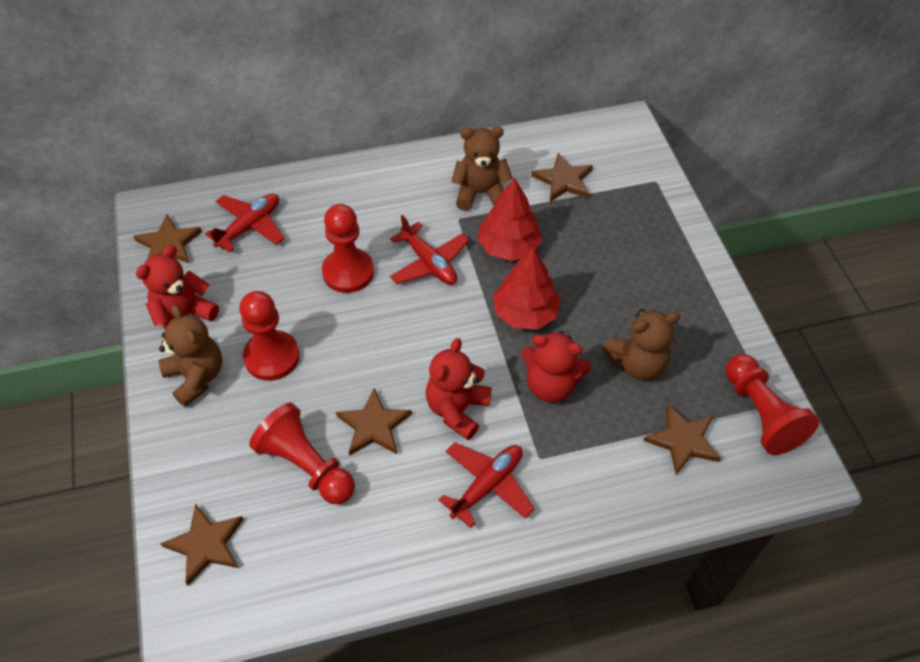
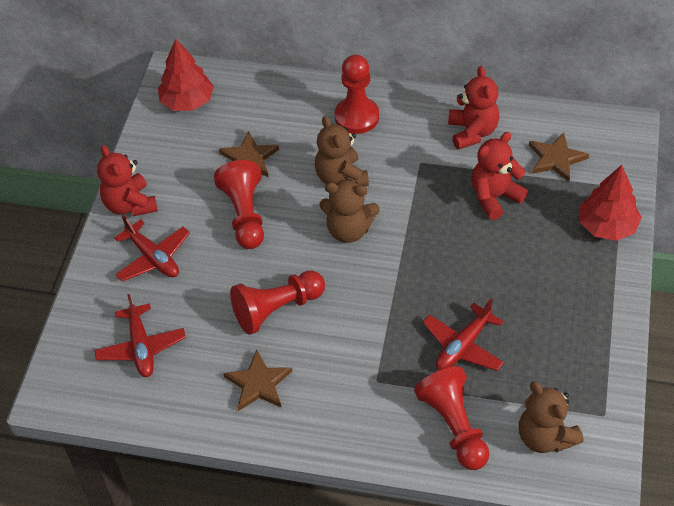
brown star: 5 -> 3

